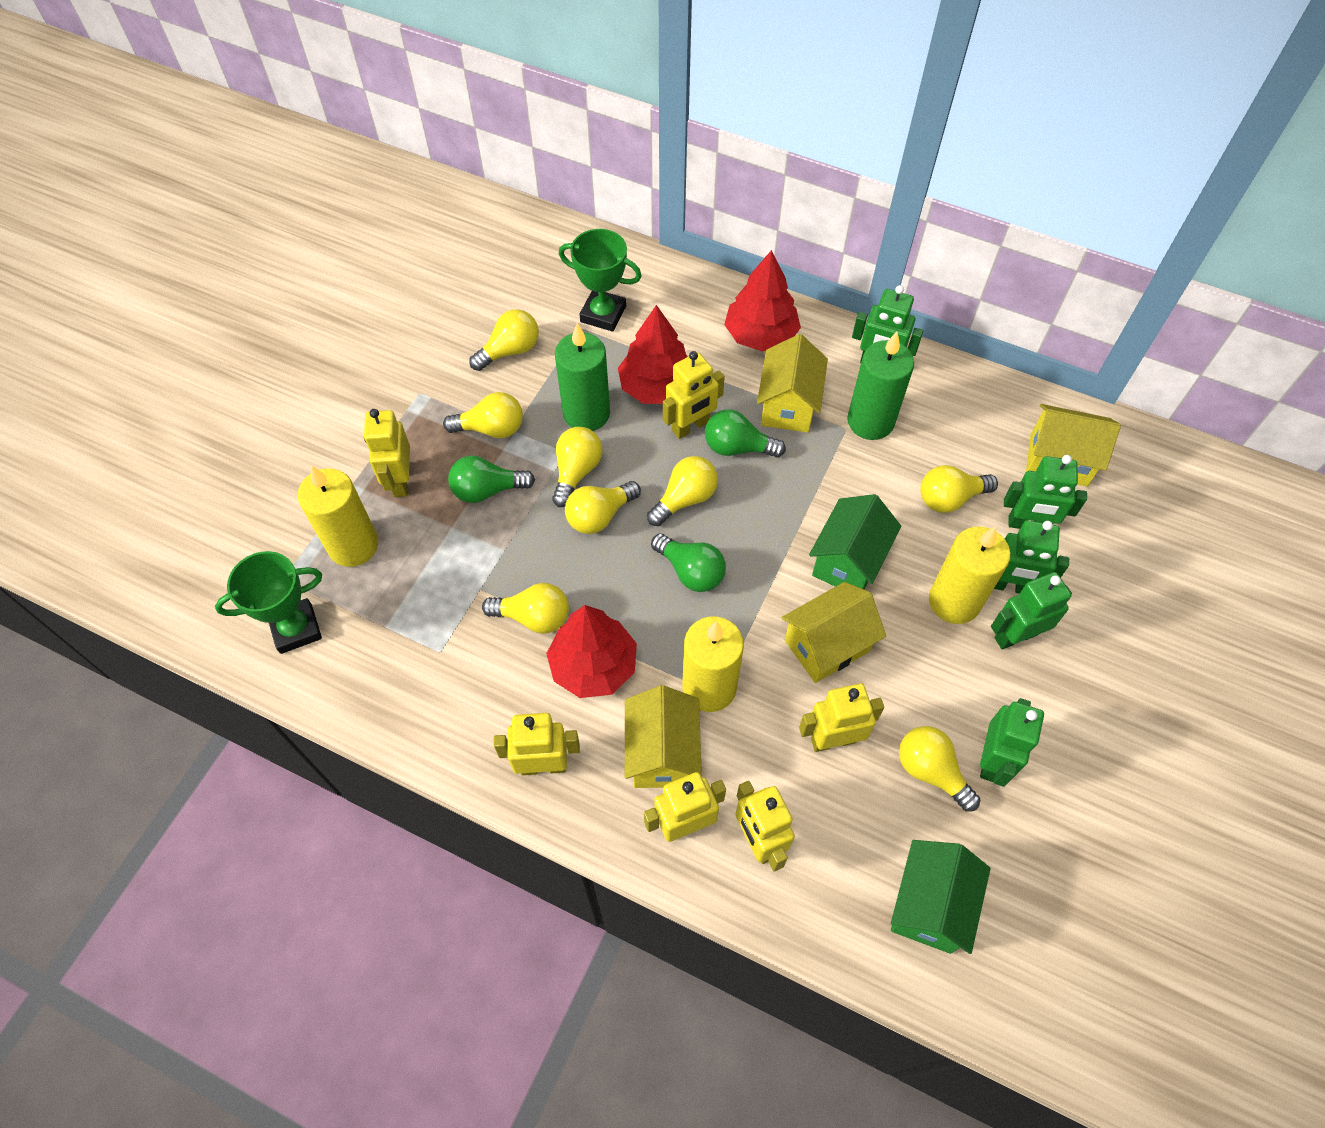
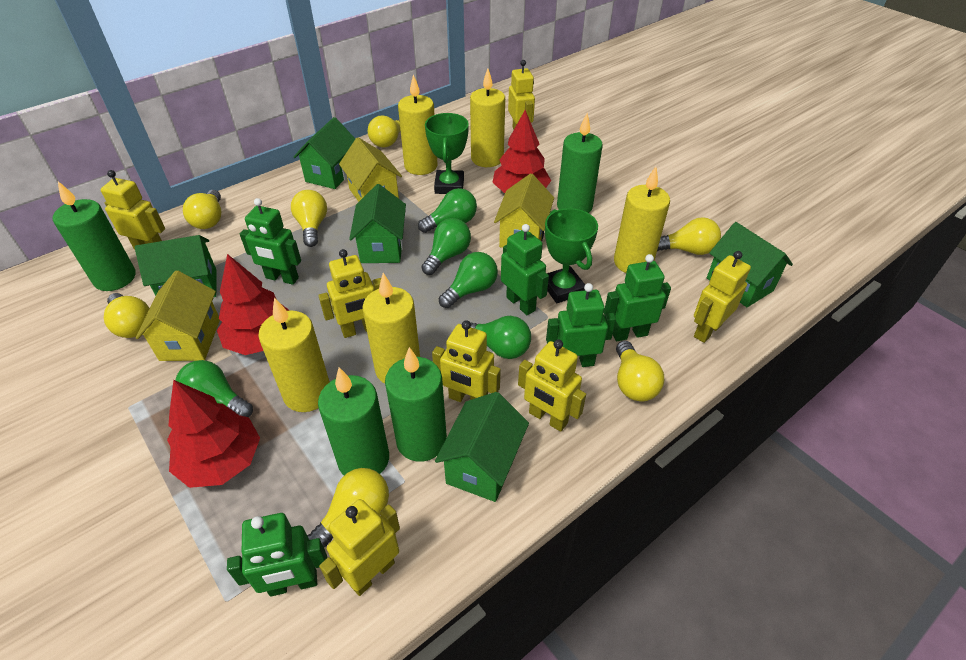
green candle: 2 -> 4
green house: 2 -> 5
green light bulb: 3 -> 5
yellow candle: 3 -> 5
yellow house: 4 -> 3
yellow light bulb: 8 -> 7
yellow robot: 6 -> 7

